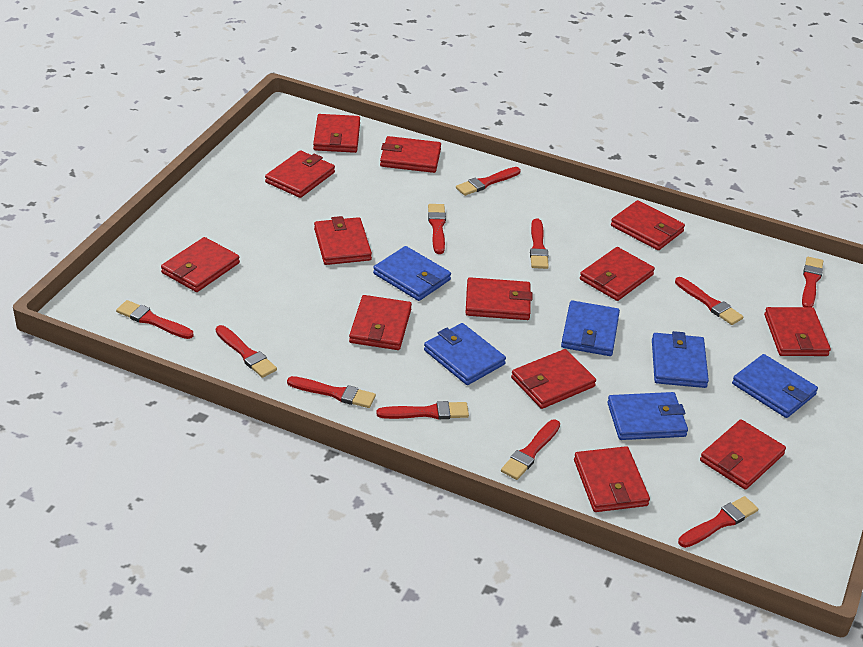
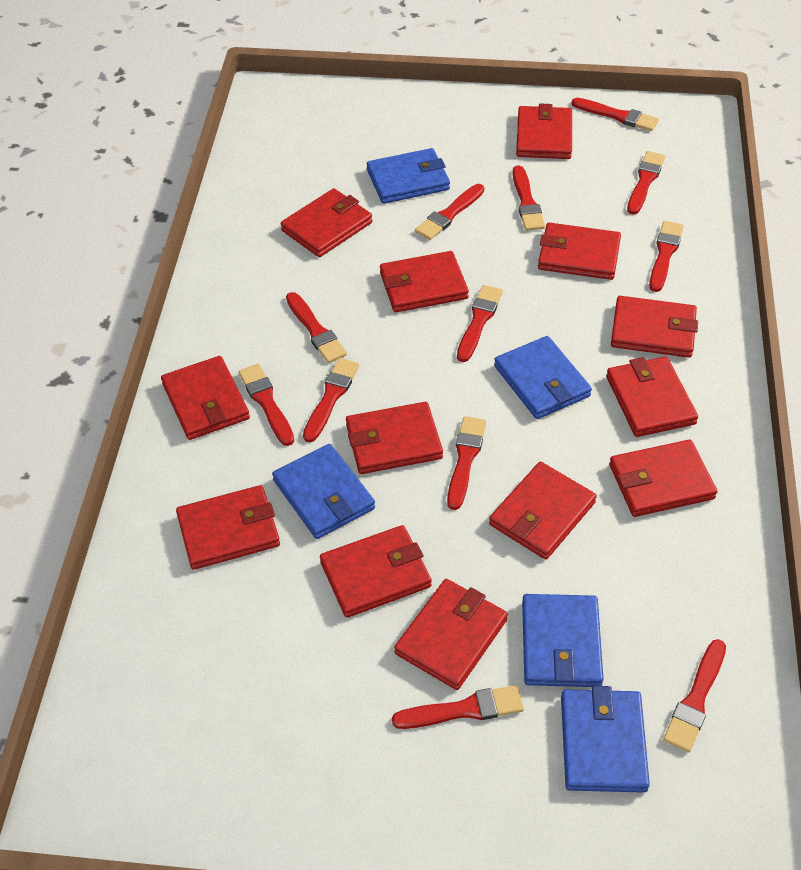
blue wallet: 6 -> 5
red brush: 11 -> 12

